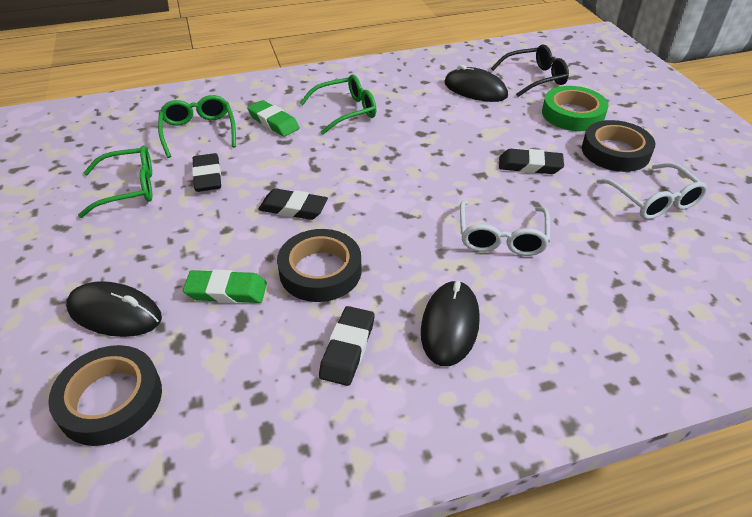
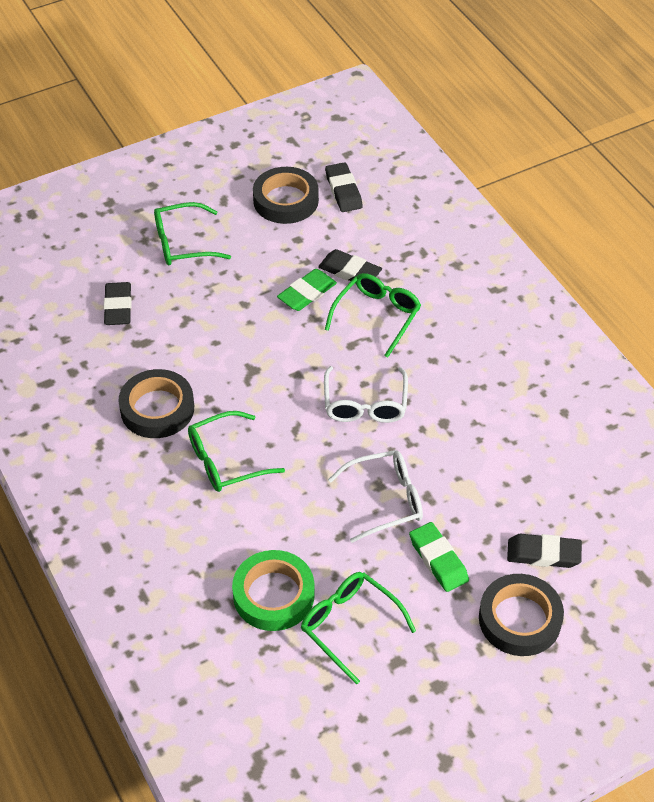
black glasses: 1 -> 0
black mouse: 3 -> 0
green glasses: 3 -> 4

